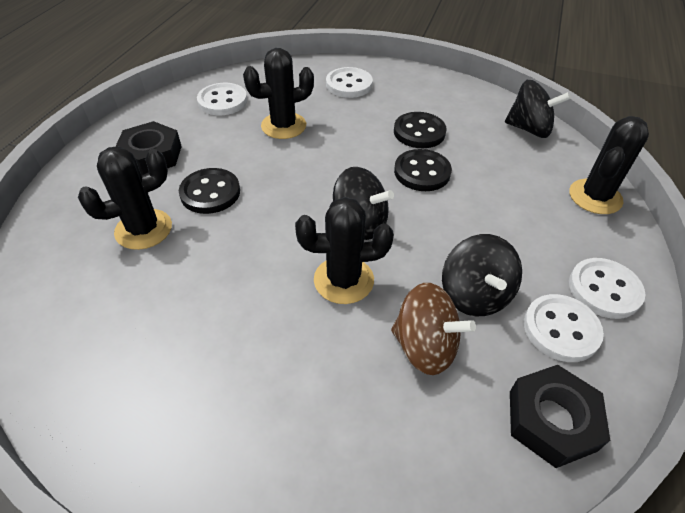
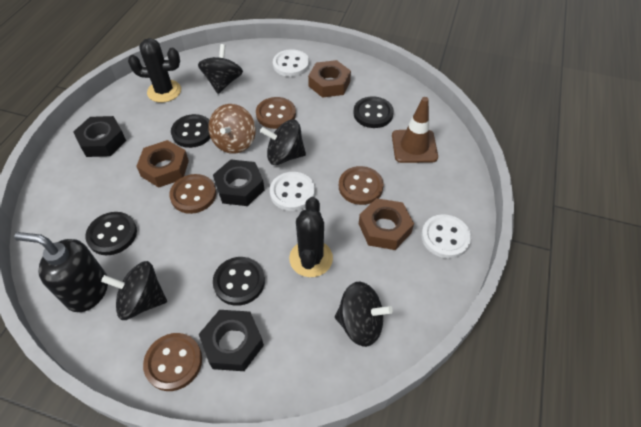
black button: 3 -> 4
black cactus: 4 -> 2
black nut: 2 -> 3
black soap dispenser: 0 -> 1
black spinning top: 3 -> 4
brown button: 0 -> 4
brown nut: 0 -> 3
brown traffic cone: 0 -> 1
white button: 4 -> 3

